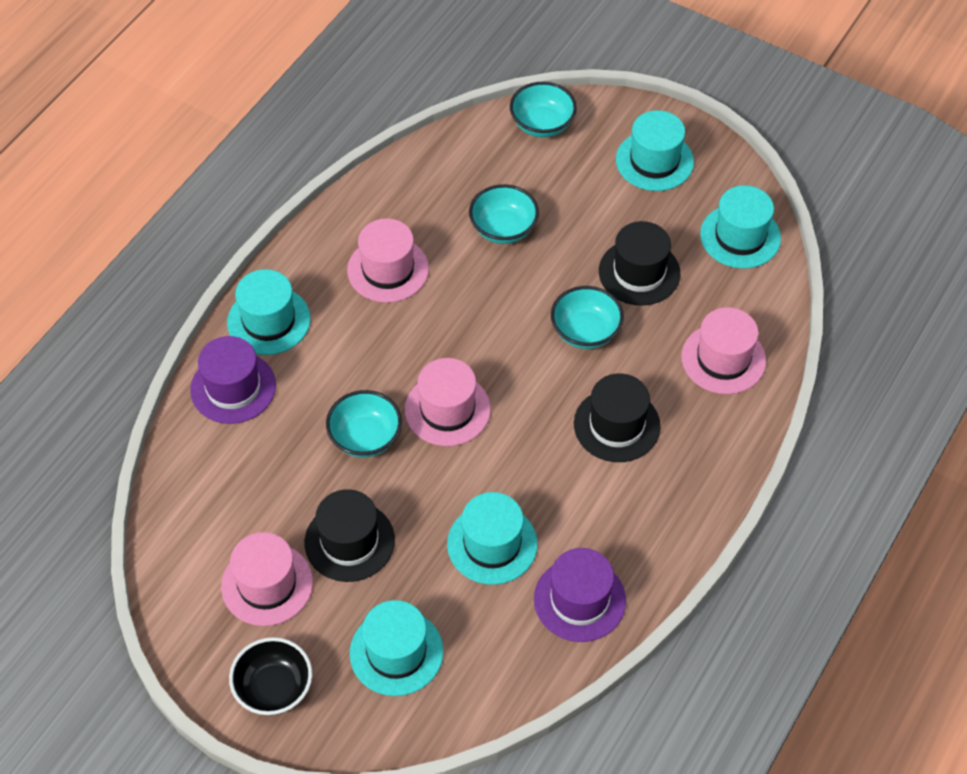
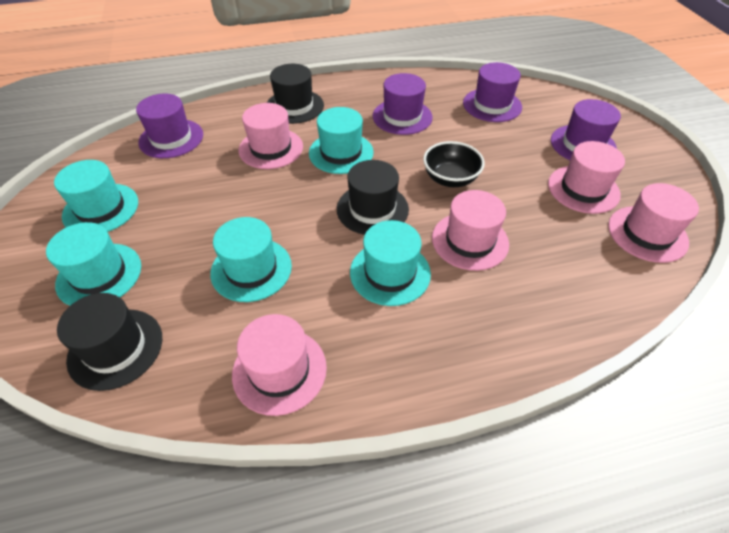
pink hat: 4 -> 5
purple hat: 2 -> 4
turquoise bowl: 4 -> 0

